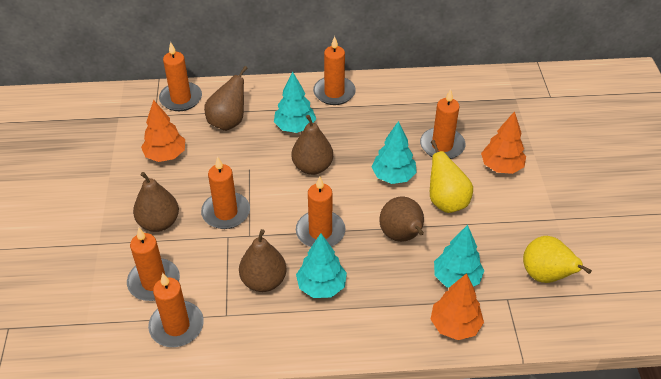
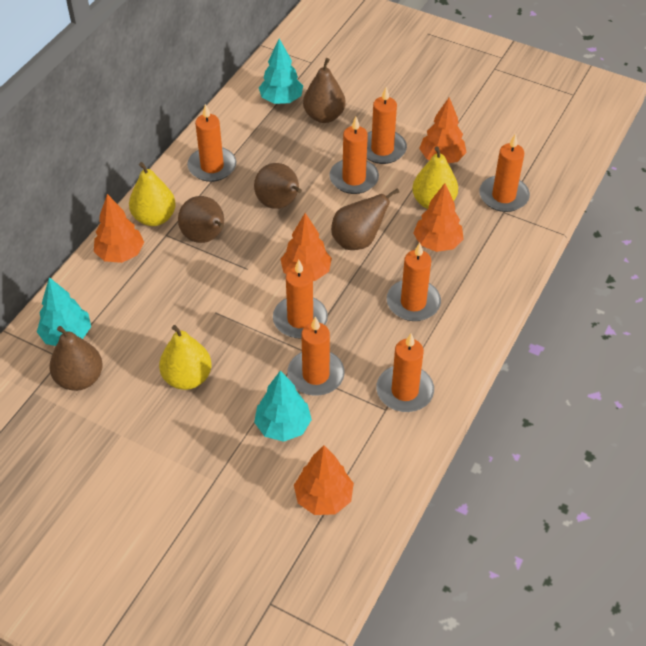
orange candle: 7 -> 8
orange tree: 3 -> 5
turquoise tree: 4 -> 3
yellow pear: 2 -> 3

